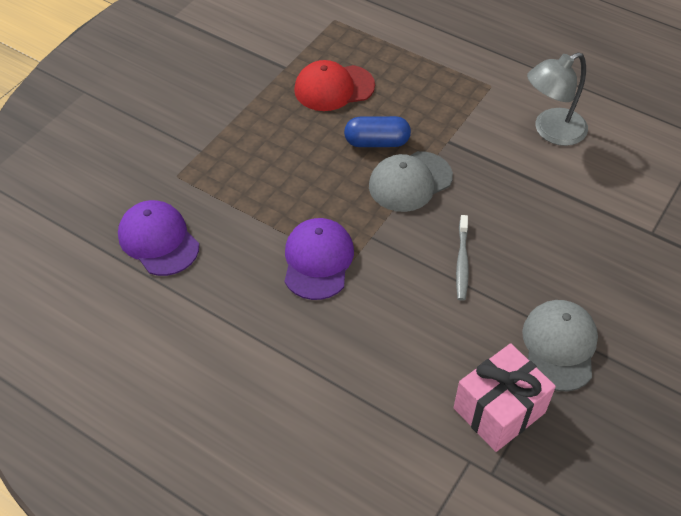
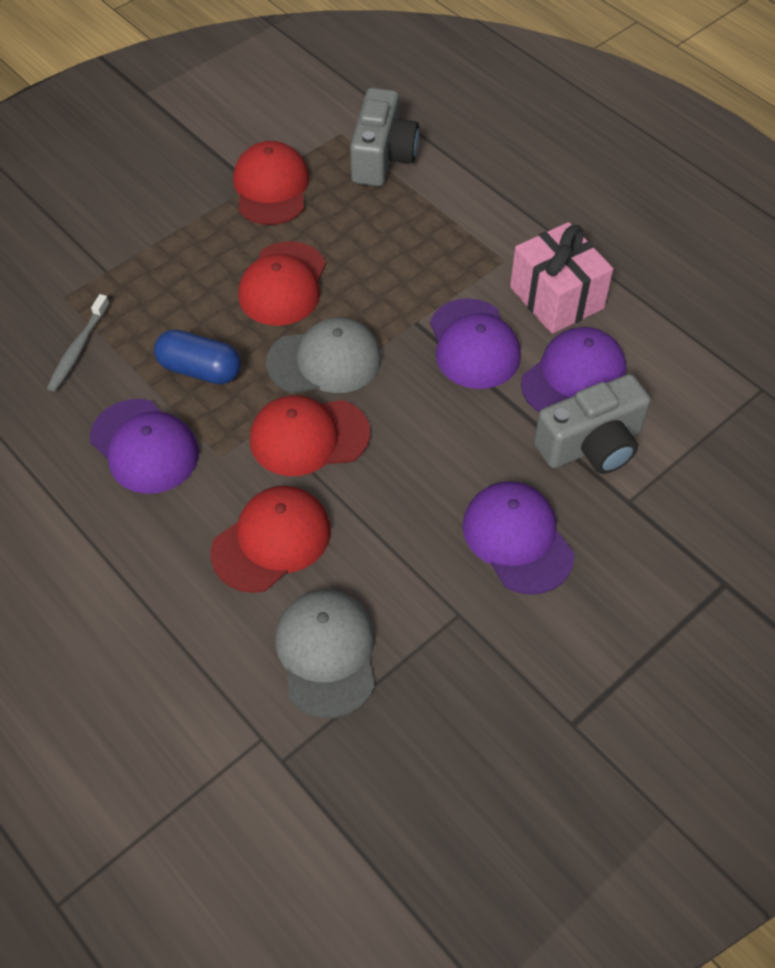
grey camera: 0 -> 2
grey lamp: 1 -> 0
purple cap: 2 -> 4
red cap: 1 -> 4

